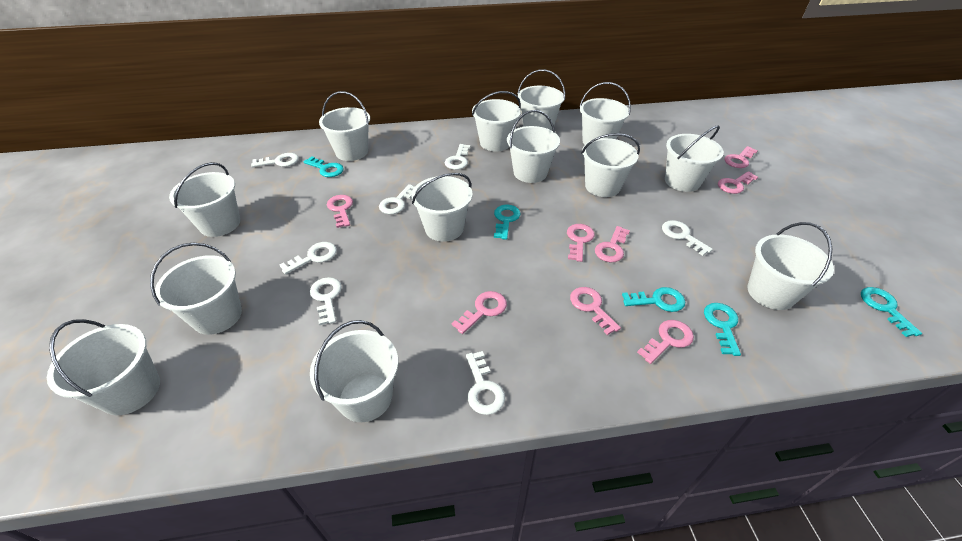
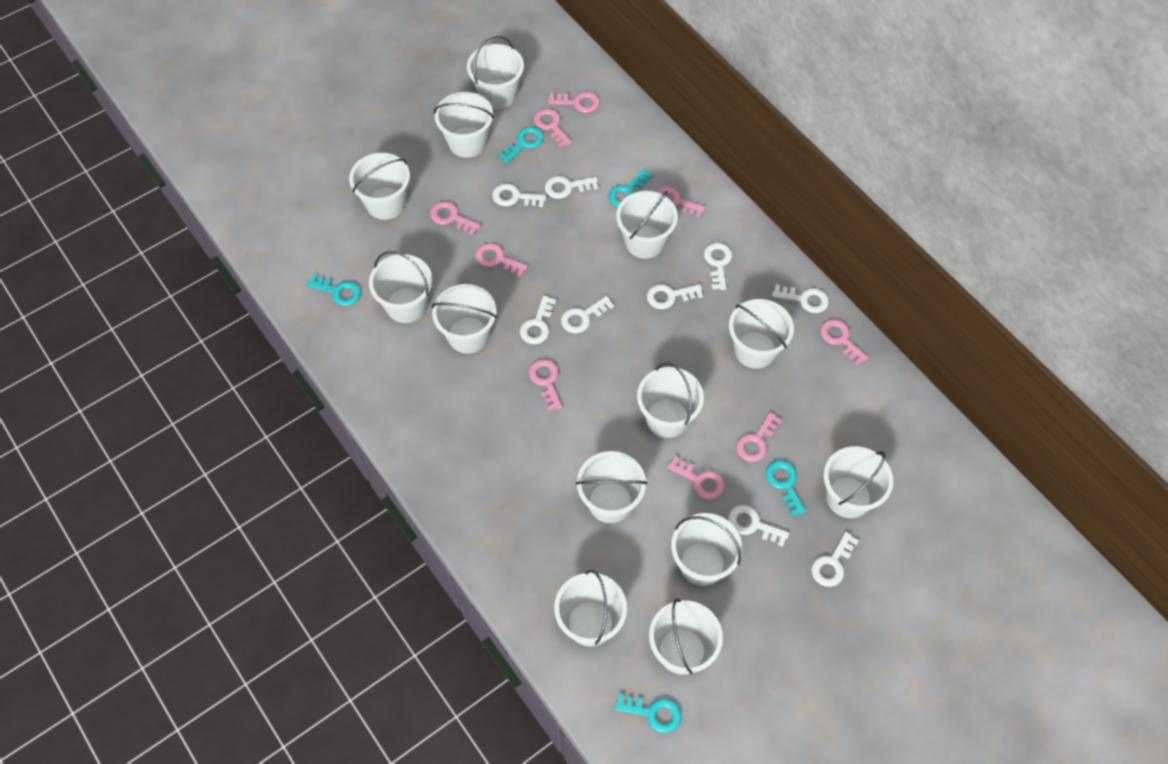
pink key: 8 -> 9
white key: 7 -> 9

